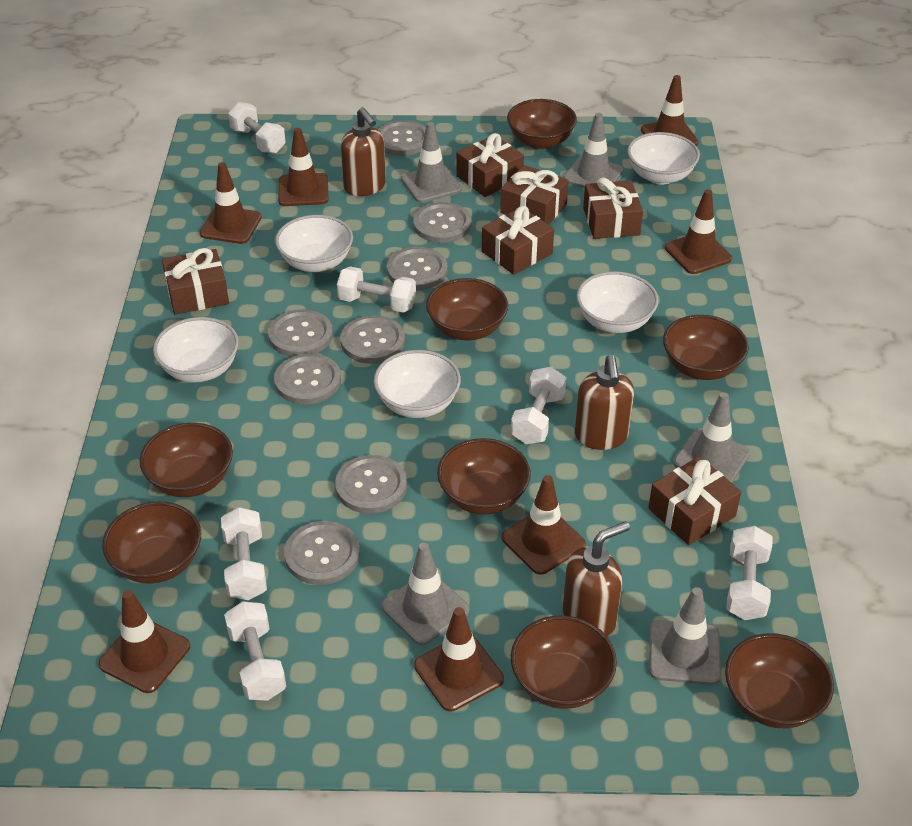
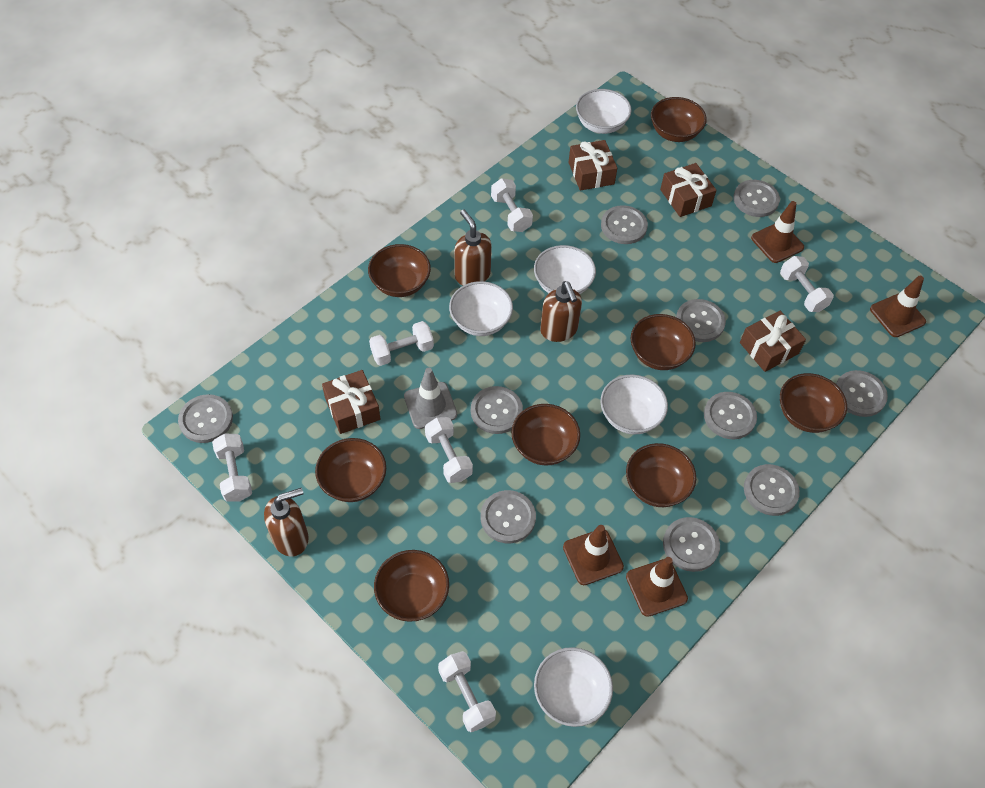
brown gift: 6 -> 4
brown traffic cone: 7 -> 4
grey button: 8 -> 10
grey traffic cone: 5 -> 1

